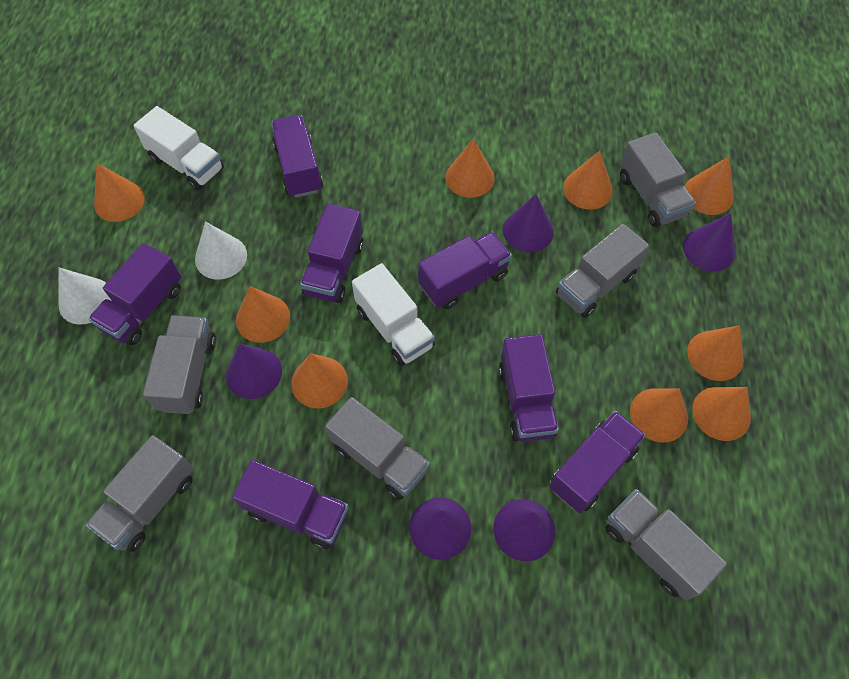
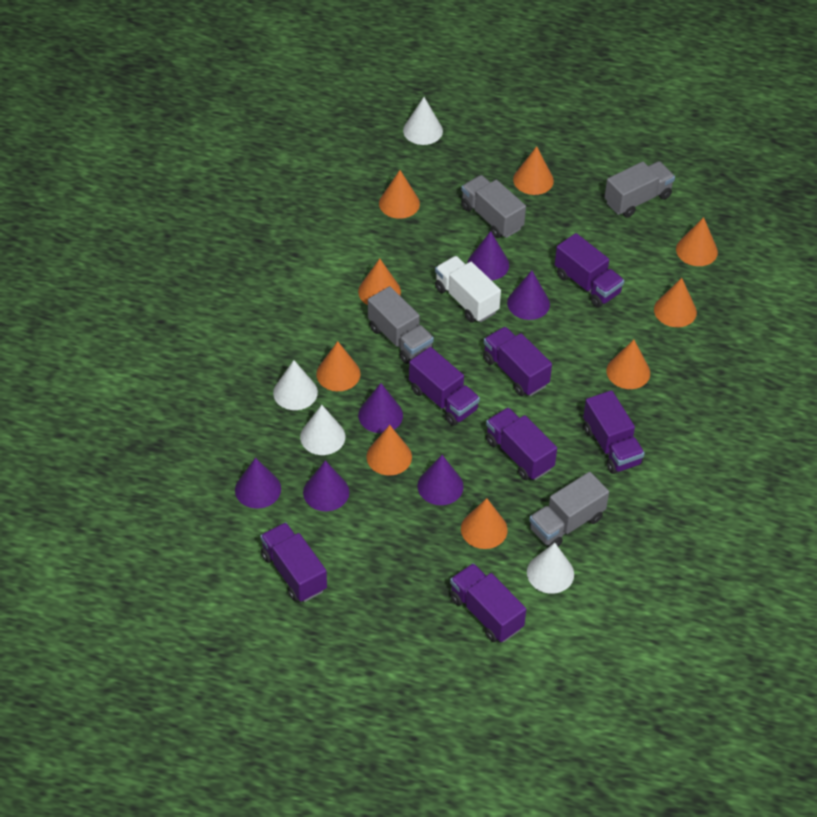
grey truck: 6 -> 4
purple cone: 5 -> 6
white cone: 2 -> 4
white truck: 2 -> 1

